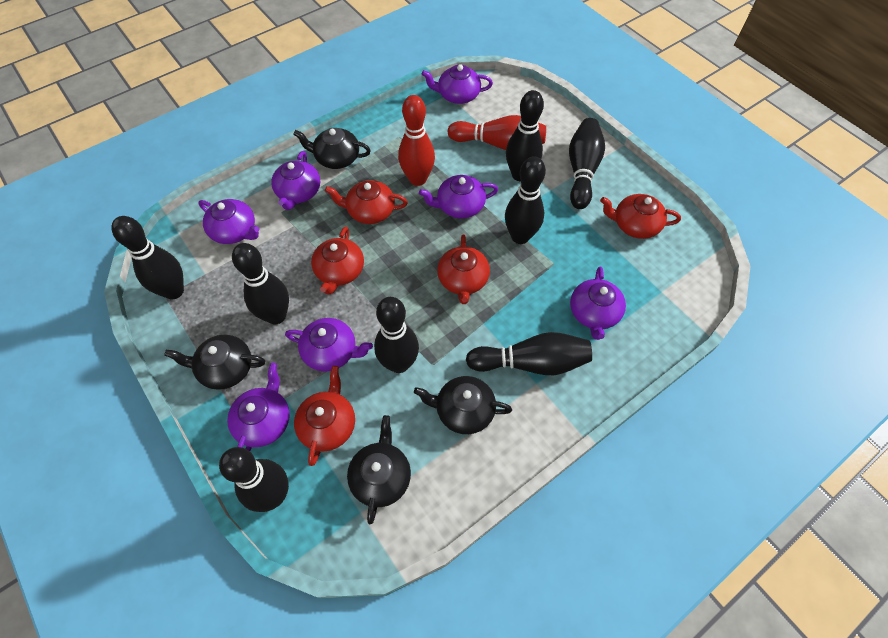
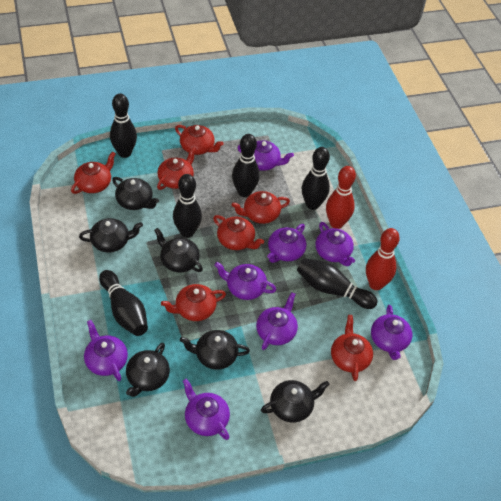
black bowling pin: 8 -> 6
black teapot: 4 -> 6
purple teapot: 7 -> 8
red teapot: 5 -> 7

